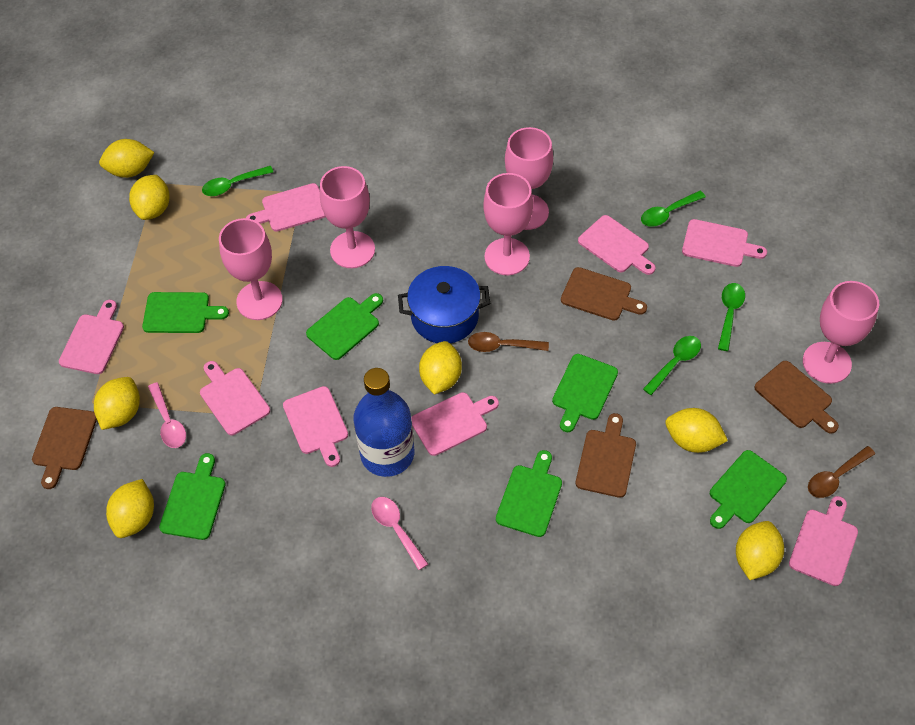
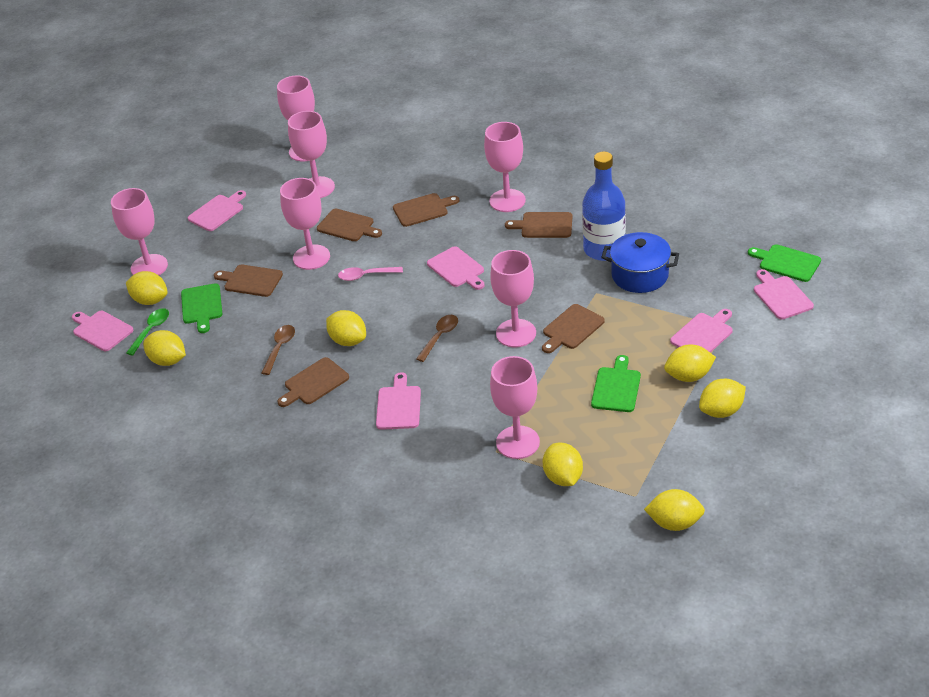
brown cutting board: 4 -> 6
green cutting board: 6 -> 3
green spoon: 4 -> 1
pink cutting board: 8 -> 6
pink goblet: 5 -> 7
pink spoon: 2 -> 1

